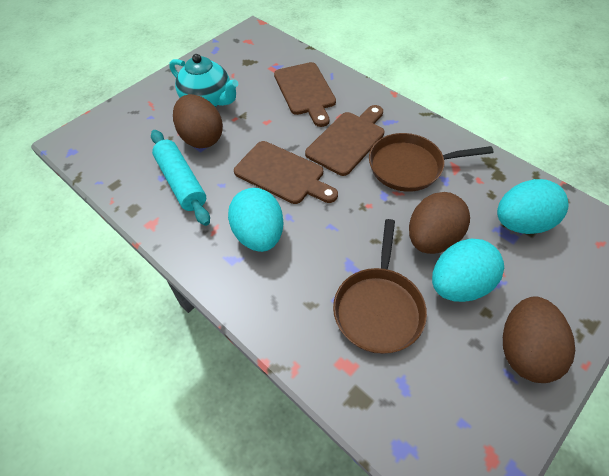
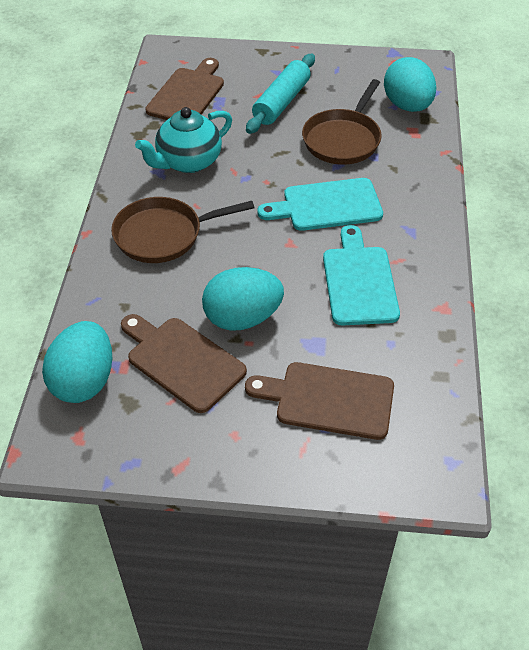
brown egg: 3 -> 0
turquoise cutting board: 0 -> 2

